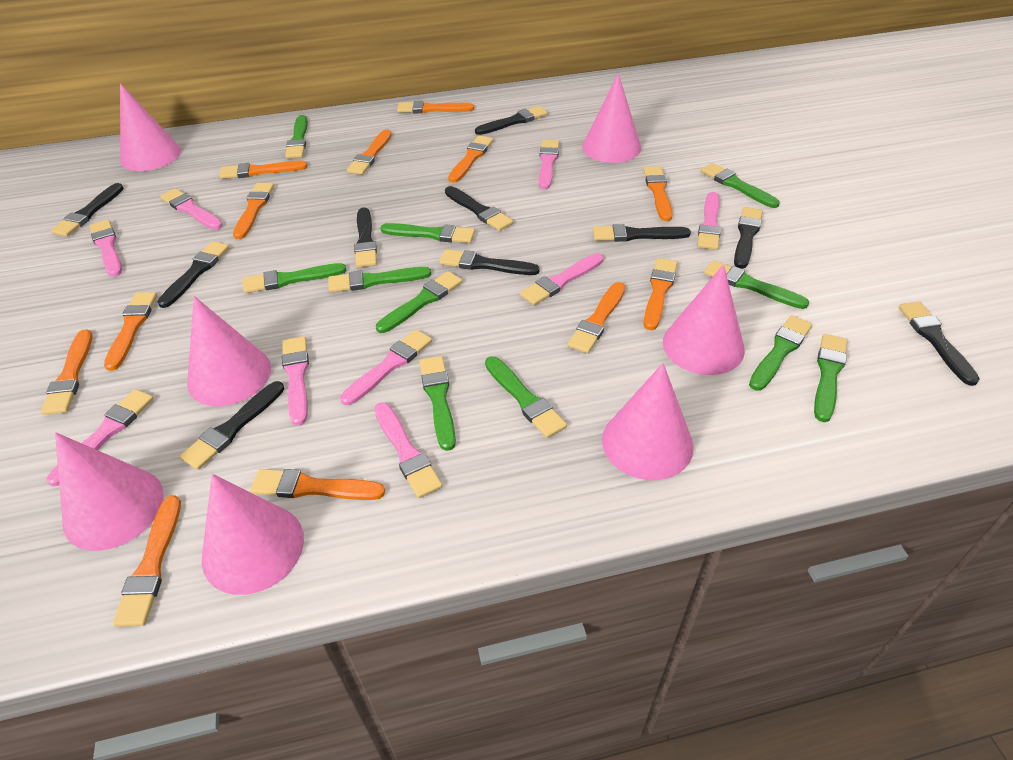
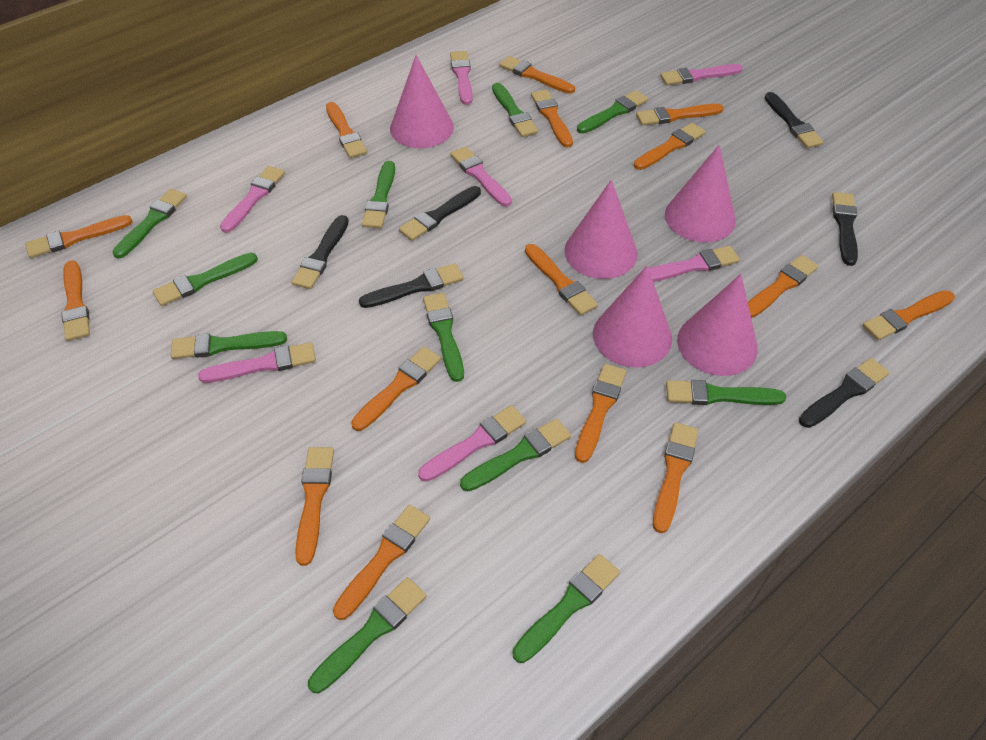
black brush: 10 -> 6
orange brush: 12 -> 15
pink brush: 9 -> 7
pink cone: 7 -> 5

